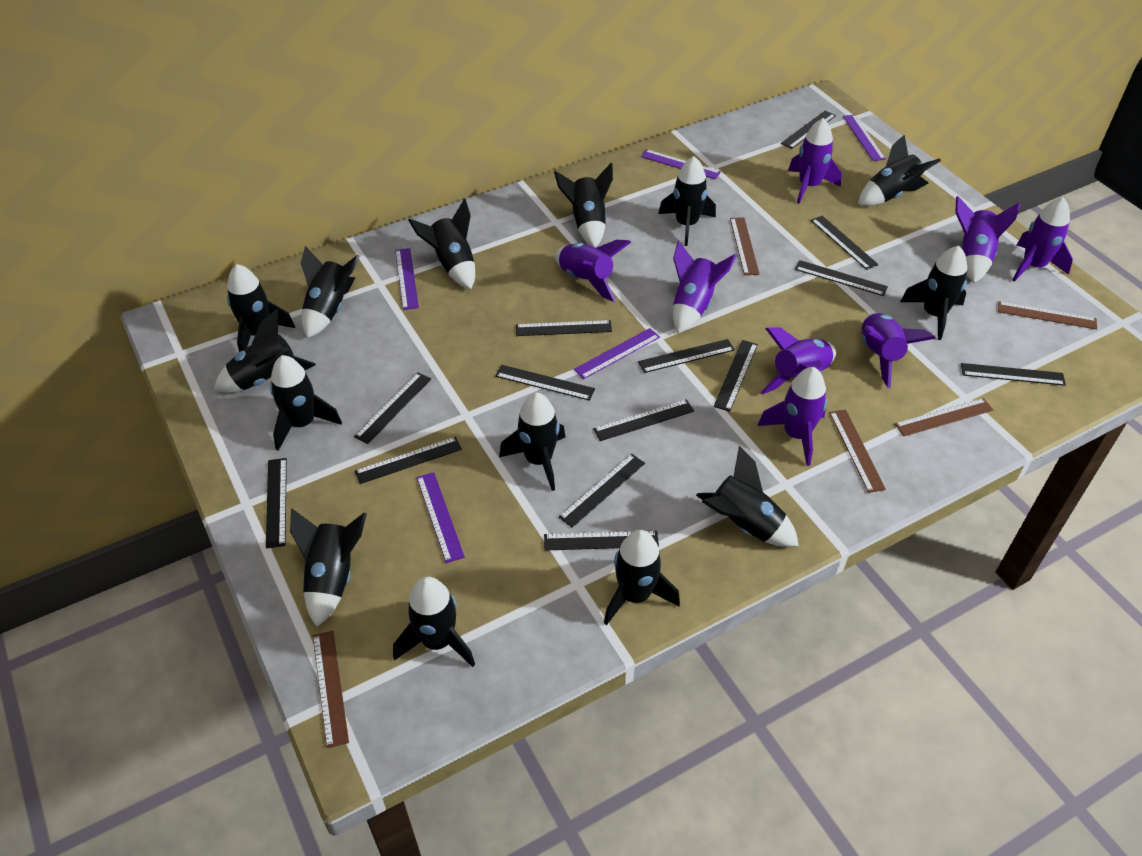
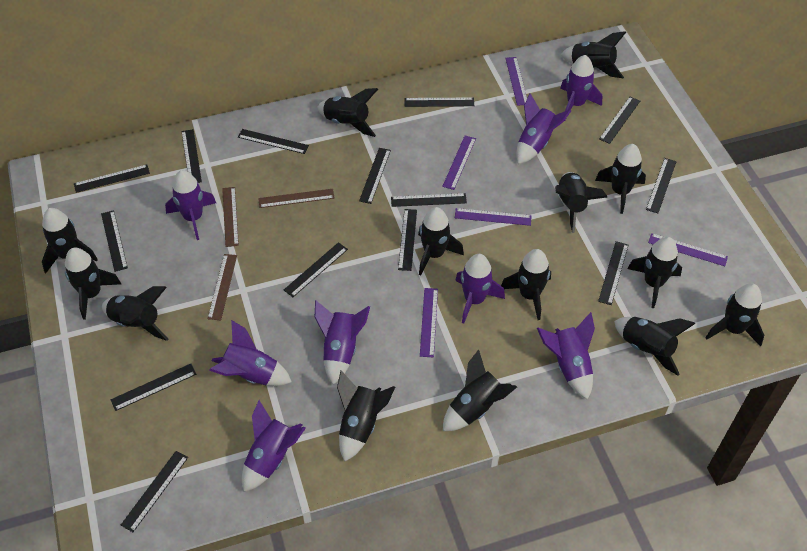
brown ruler: 5 -> 3

